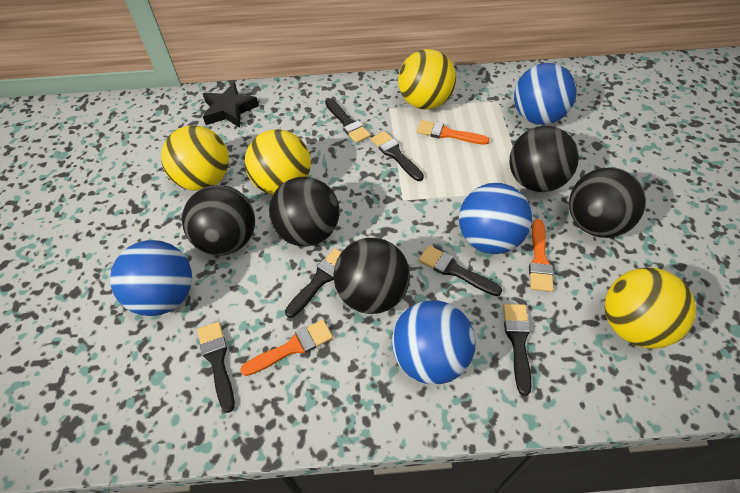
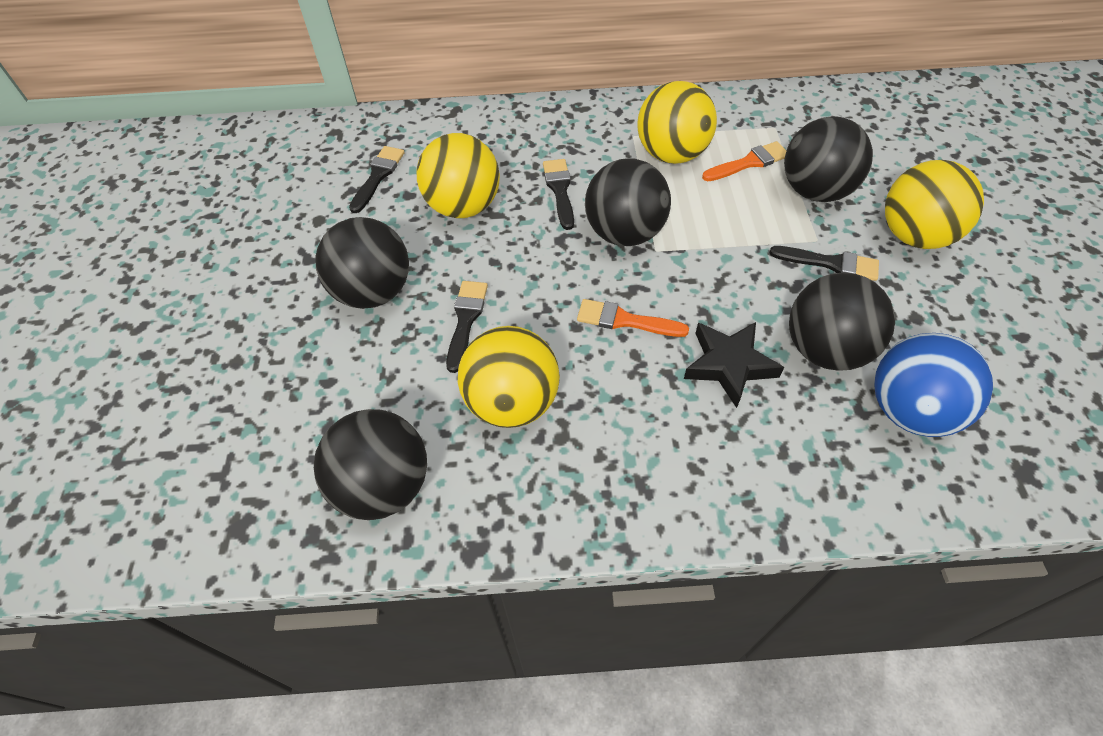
black brush: 6 -> 4
blue ball: 4 -> 1
orange brush: 3 -> 2

